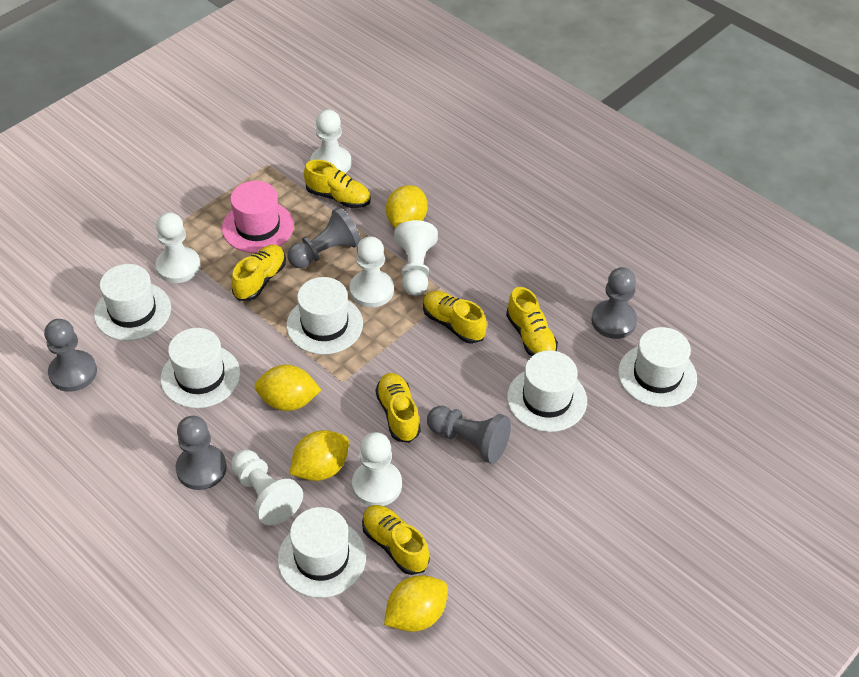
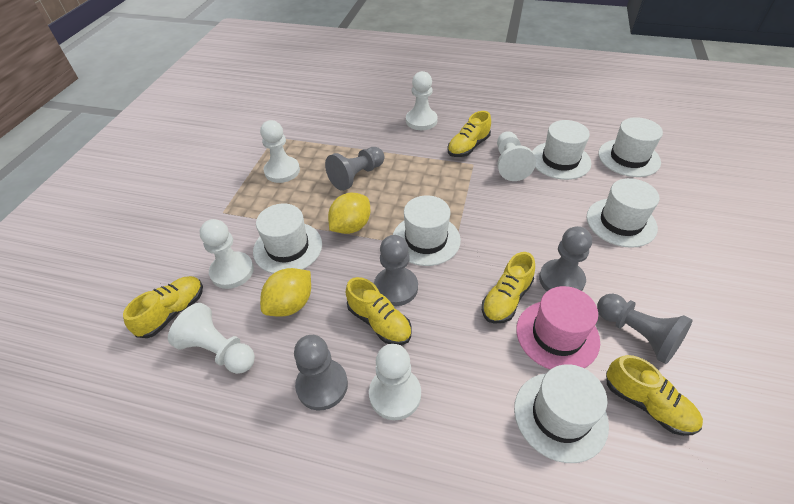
yellow lemon: 4 -> 2
yellow shoe: 6 -> 5

